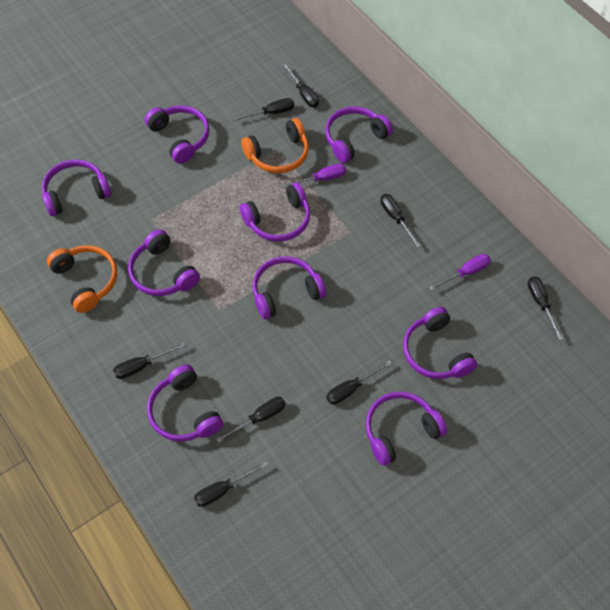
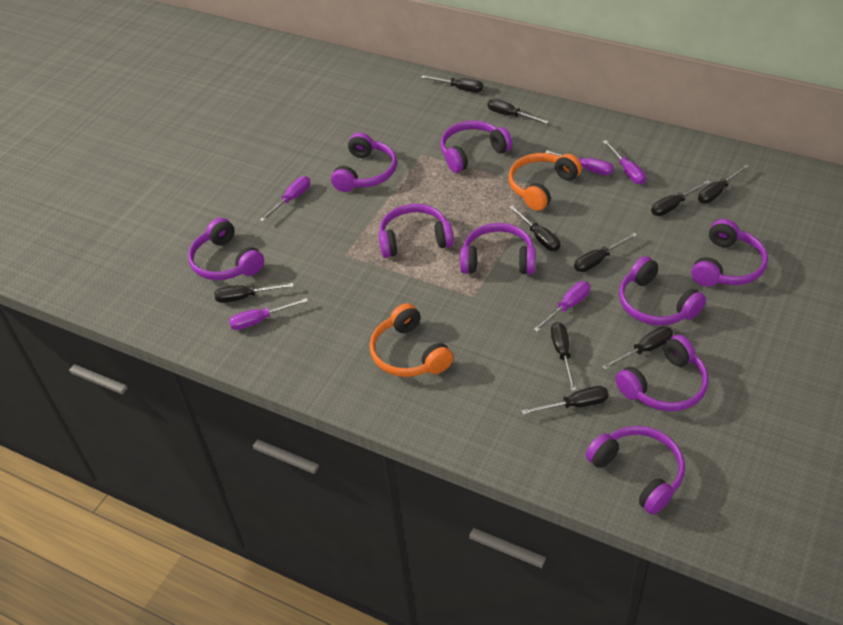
black screwdriver: 8 -> 10
purple screwdriver: 2 -> 5

